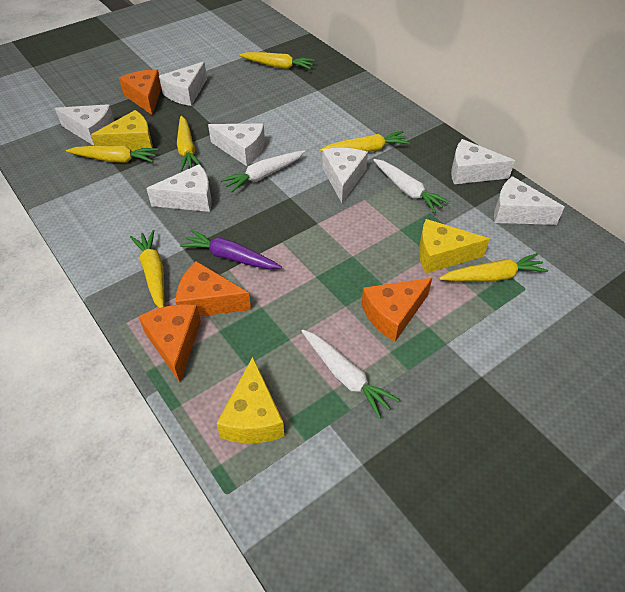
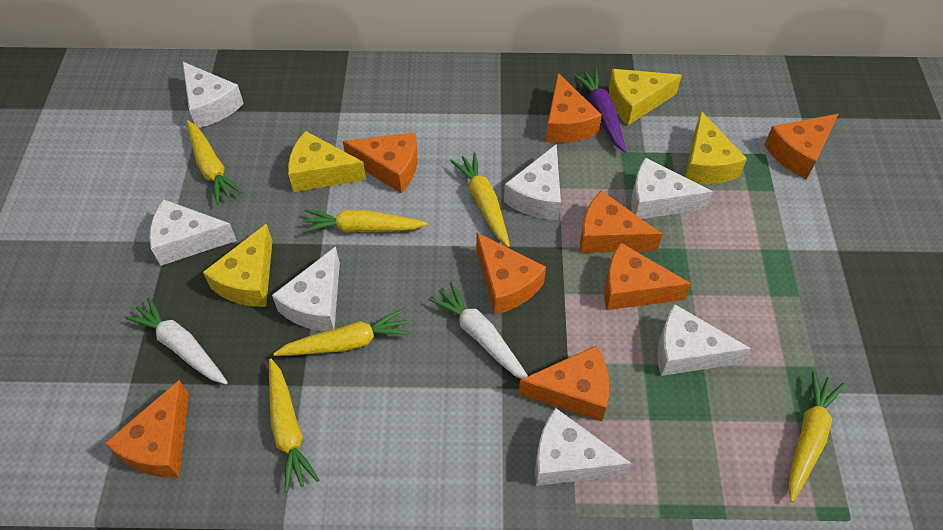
orange cheese: 4 -> 8
white carrot: 3 -> 2
yellow cheese: 3 -> 4

